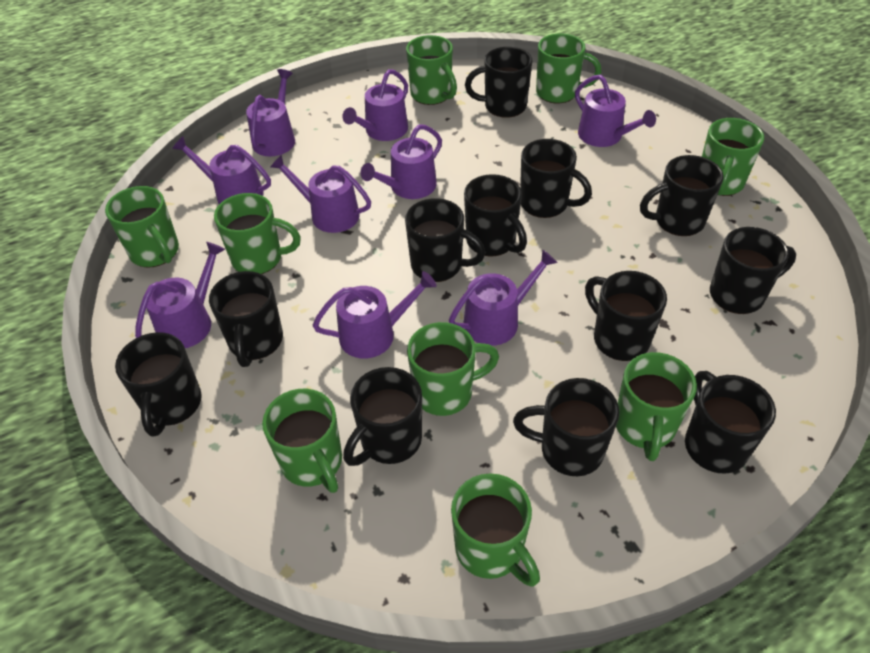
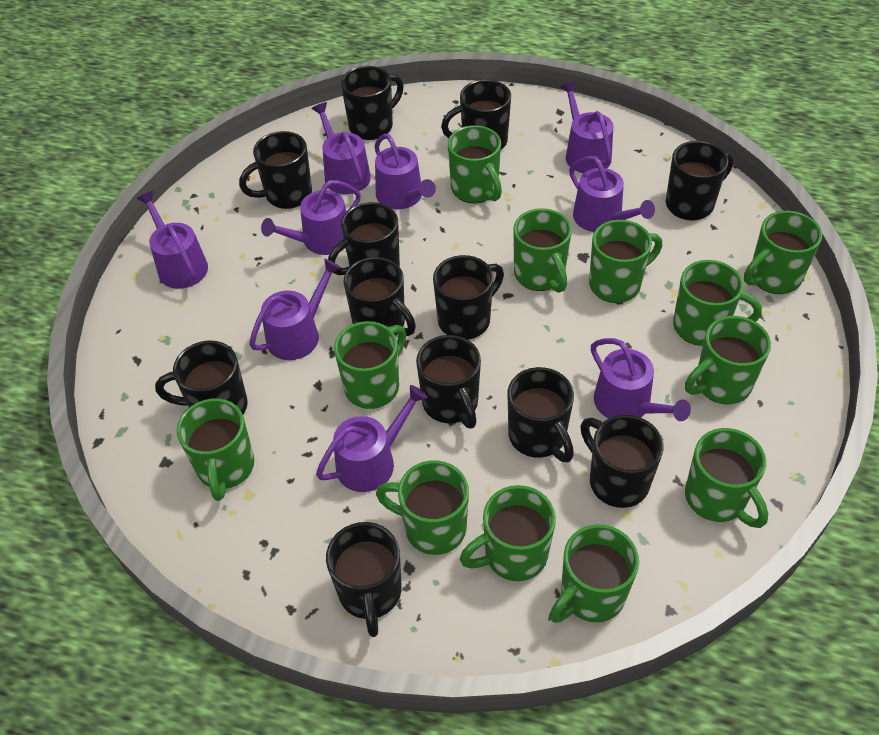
green mug: 9 -> 12

